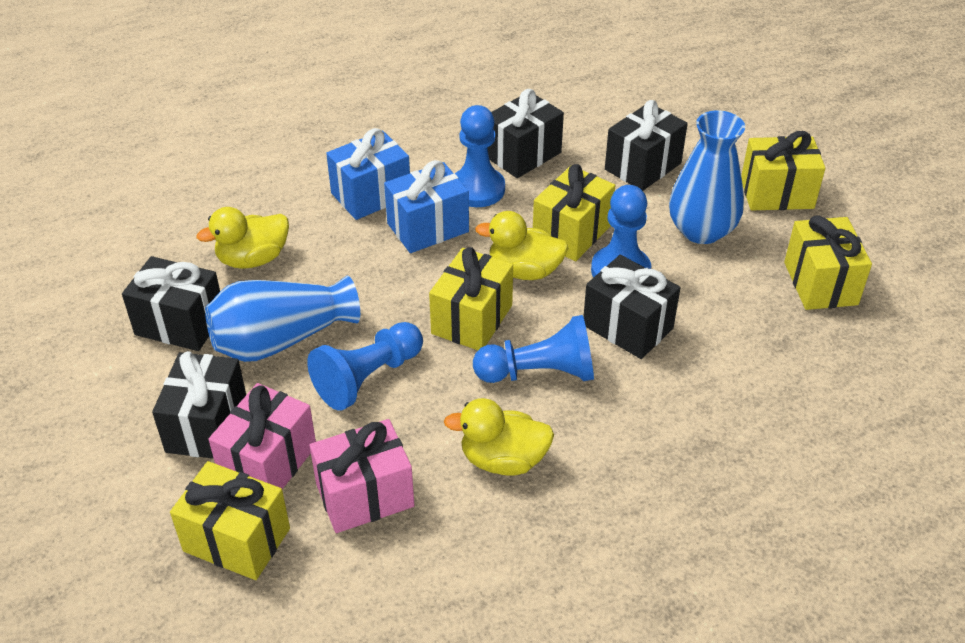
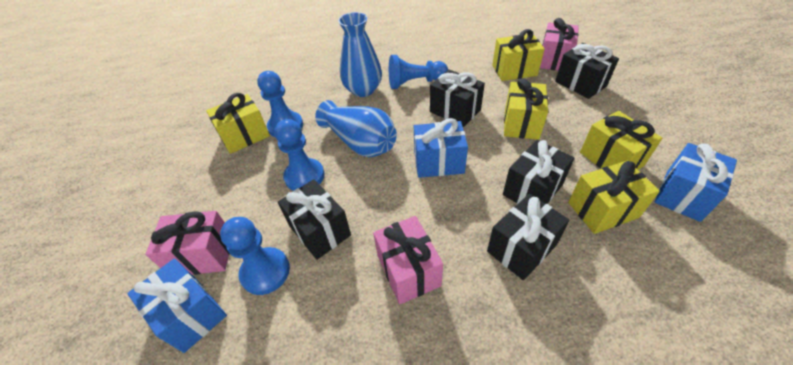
blue gift: 2 -> 3
pink gift: 2 -> 3
yellow duck: 3 -> 0

